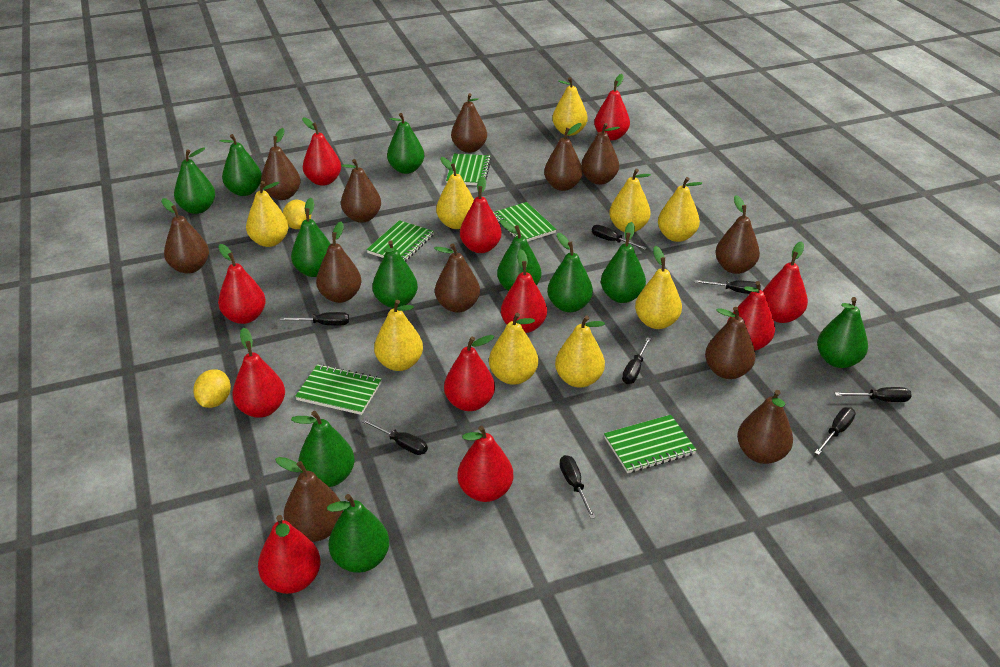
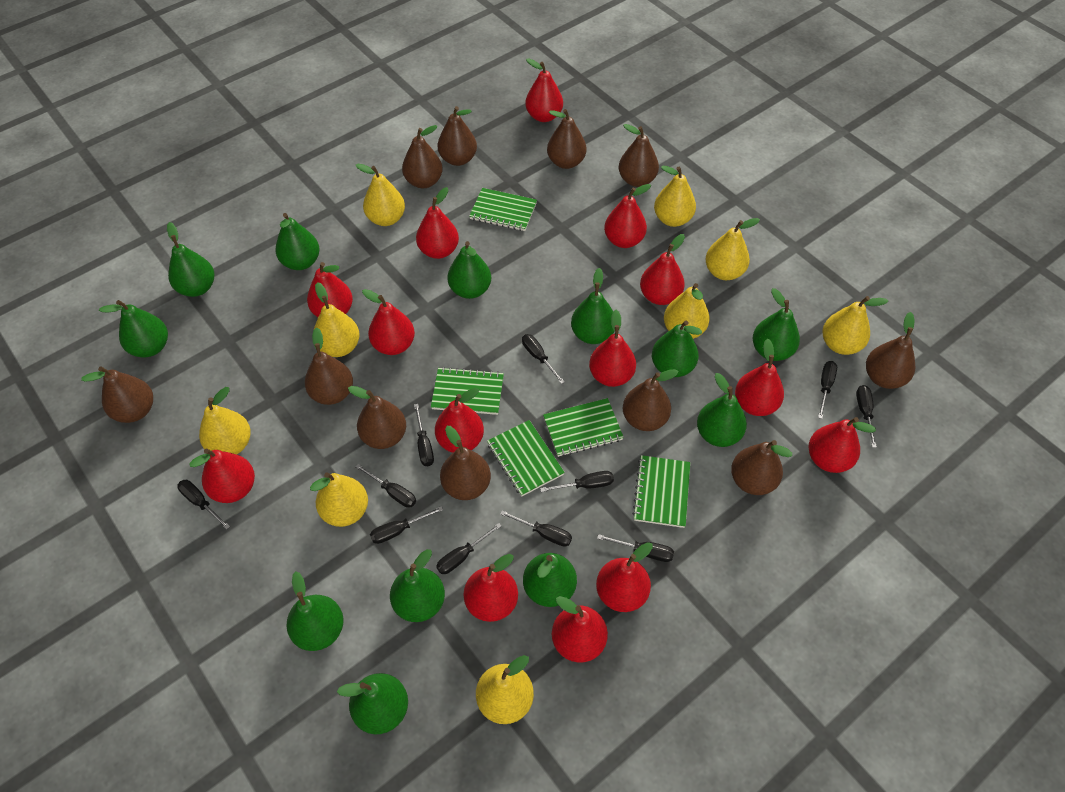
black screwdriver: 8 -> 11
brown pear: 12 -> 11
green pear: 11 -> 12
red pear: 11 -> 14
yellow lemon: 2 -> 0

